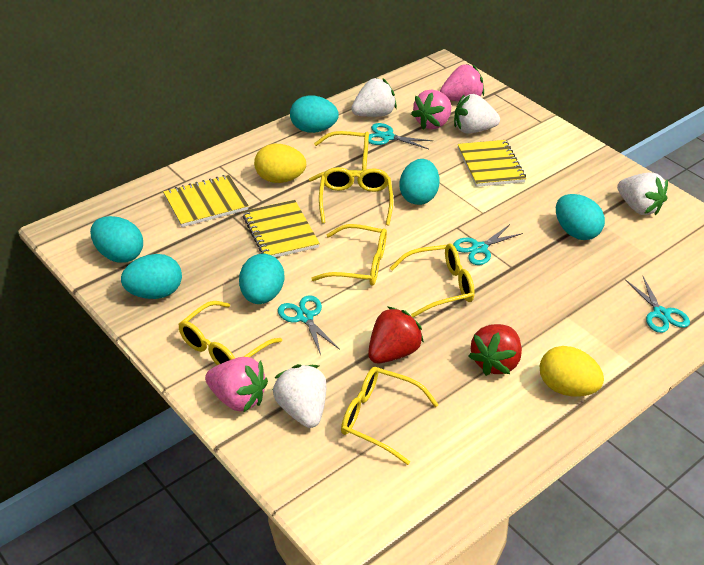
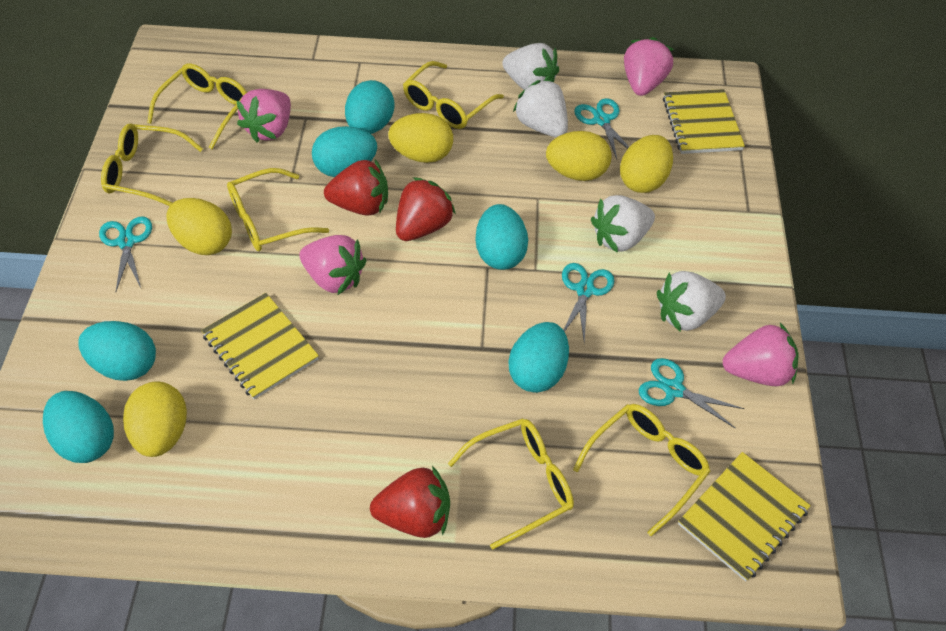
pink strawberry: 3 -> 4
red strawberry: 2 -> 3
yellow egg: 2 -> 5

